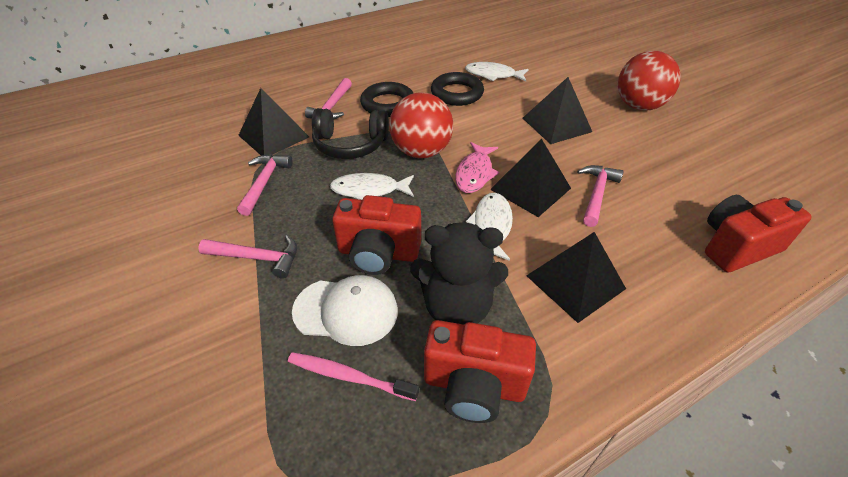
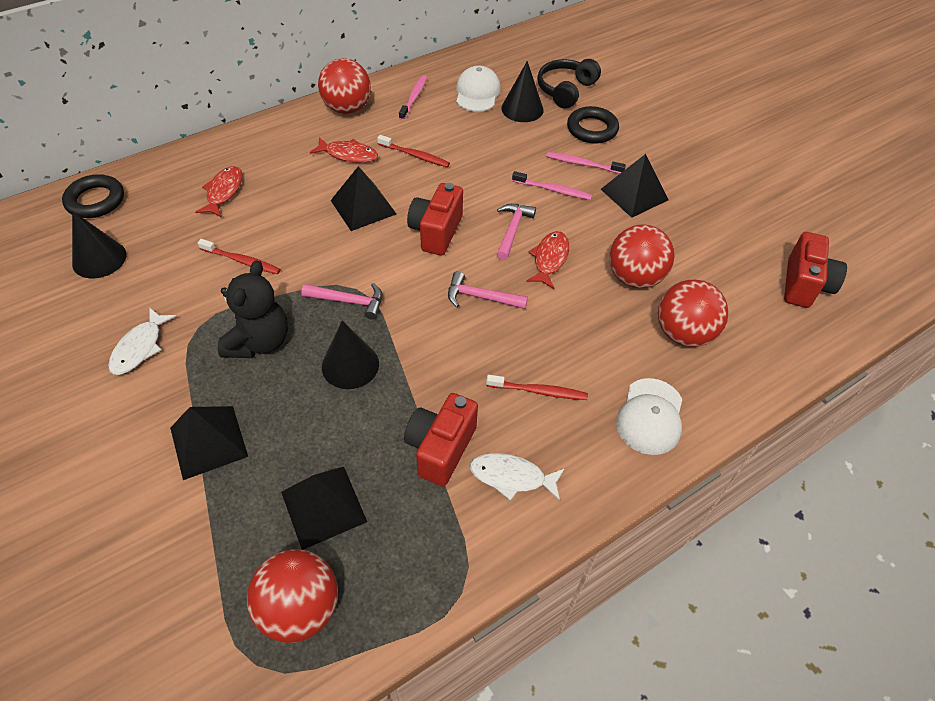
black cone: 0 -> 3
pink fish: 1 -> 0
pink hammer: 4 -> 3
pink toothbrush: 1 -> 3
red ball: 2 -> 4
red fish: 0 -> 3
red toothbrush: 0 -> 3
white cap: 1 -> 2
white fish: 3 -> 2

